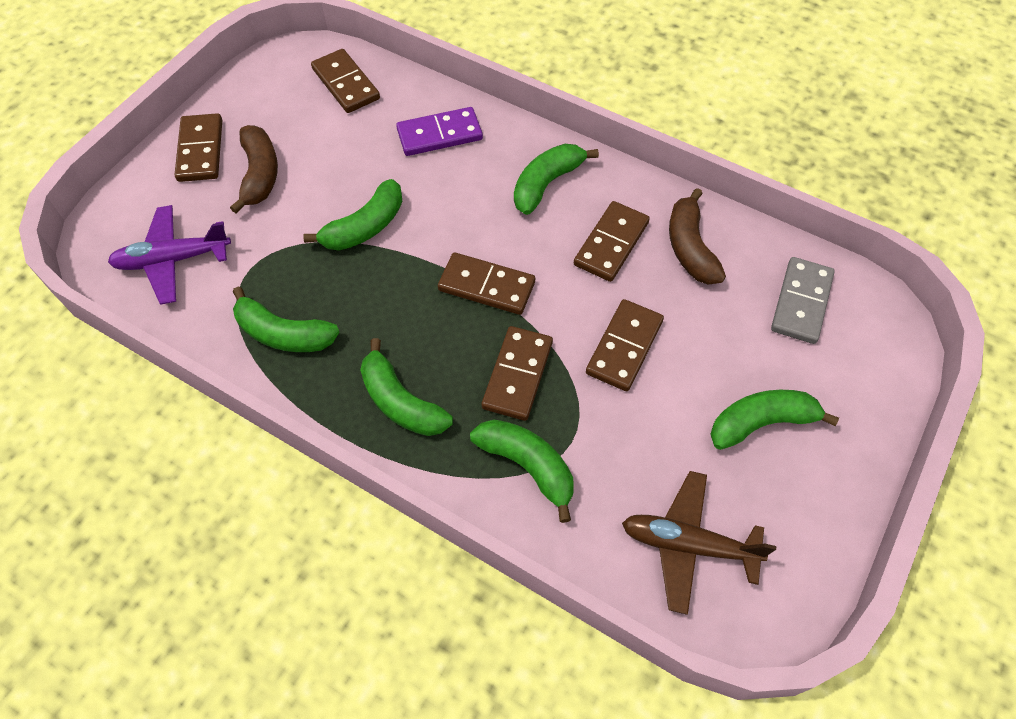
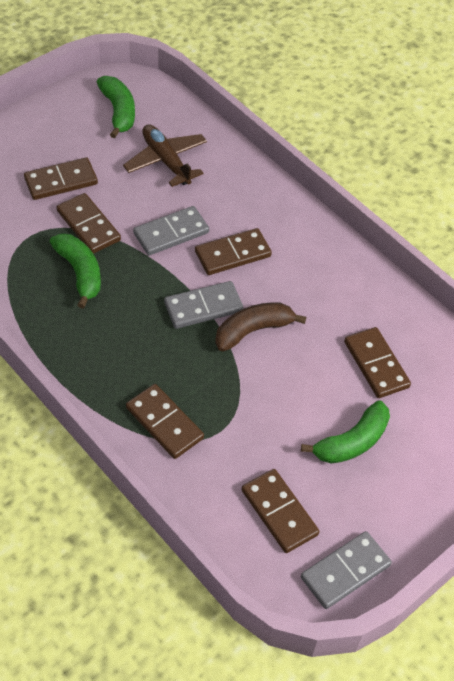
brown banana: 2 -> 1
green banana: 6 -> 3
grey domino: 1 -> 3
purple domino: 1 -> 0
purple plane: 1 -> 0

